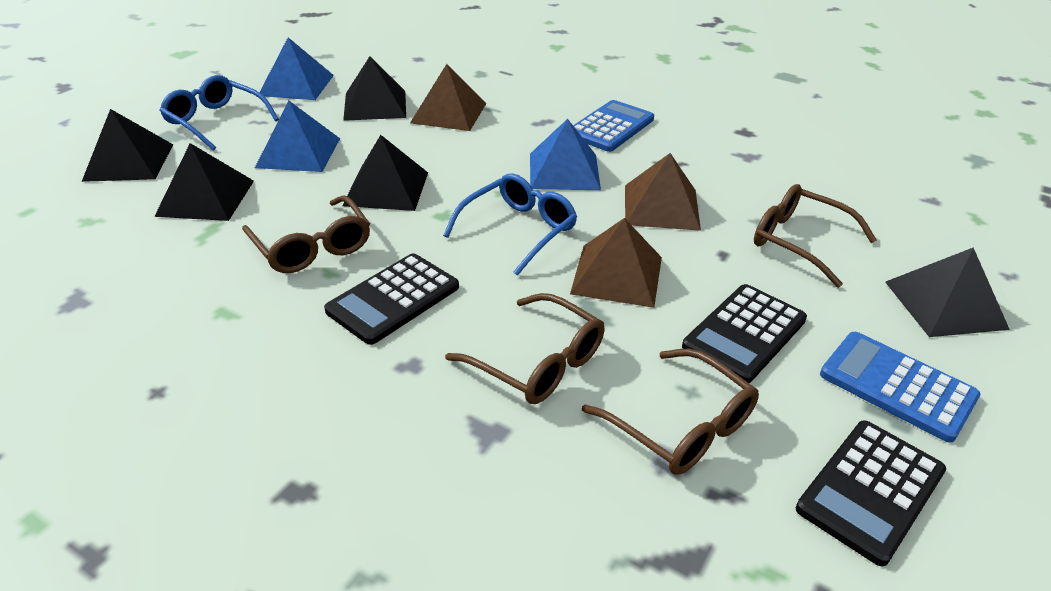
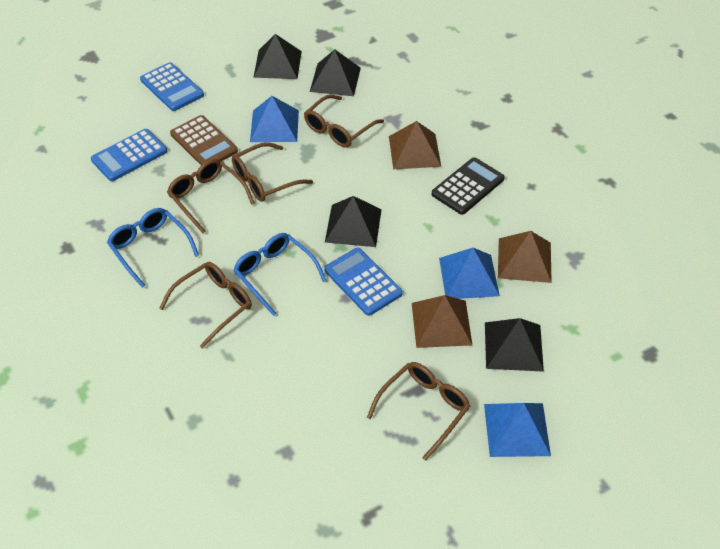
black calculator: 3 -> 1
black pyramid: 5 -> 4
blue calculator: 2 -> 3
brown calculator: 0 -> 1
brown glasses: 4 -> 5

